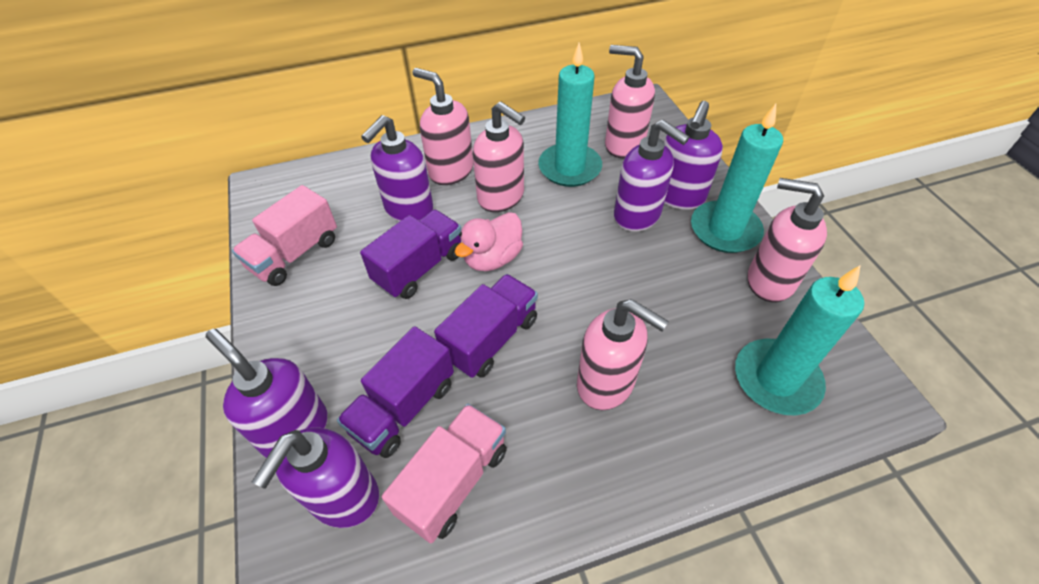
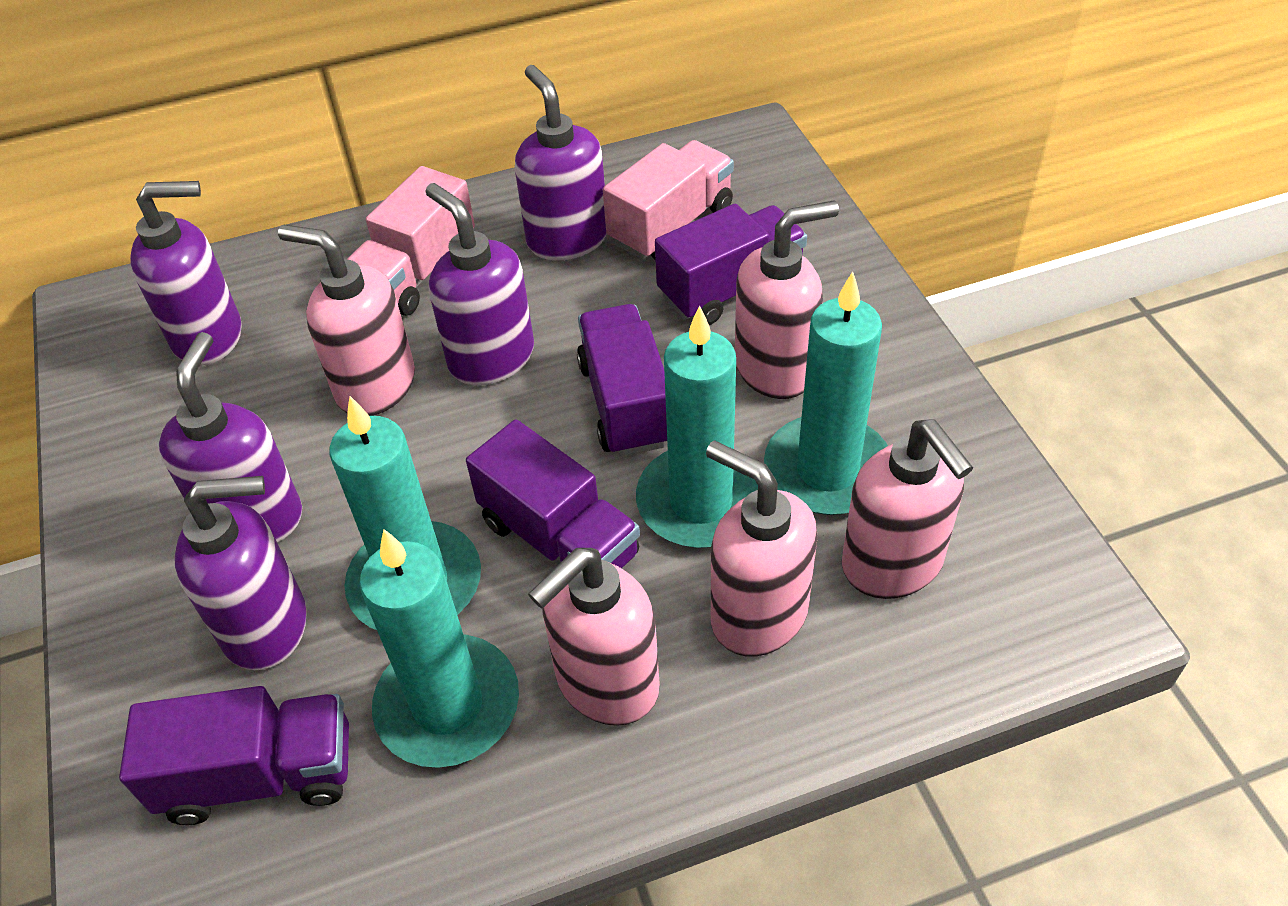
pink duck: 1 -> 0
purple truck: 3 -> 4
turquoise candle: 3 -> 4

